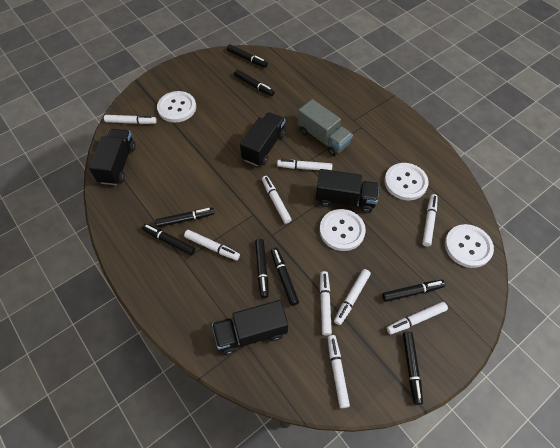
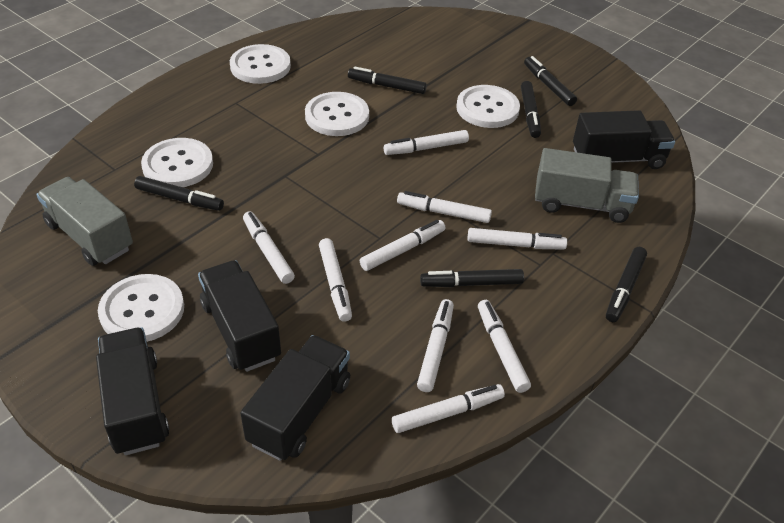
black marker: 8 -> 6
grey truck: 1 -> 2
white button: 4 -> 5

